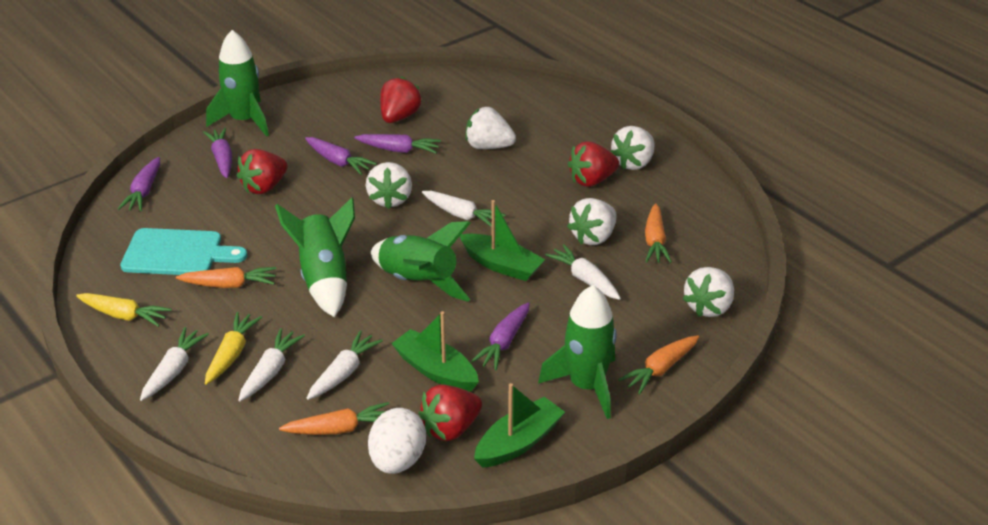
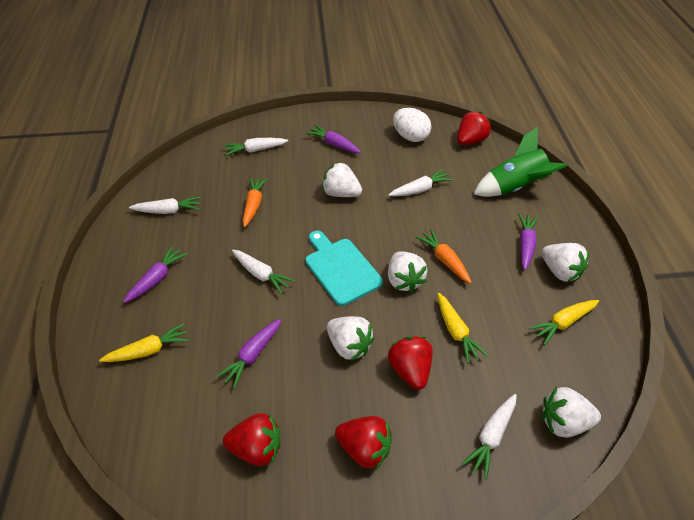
green boat: 3 -> 0
green rocket: 4 -> 1
orange carrot: 4 -> 2
purple carrot: 5 -> 4
yellow carrot: 2 -> 3

